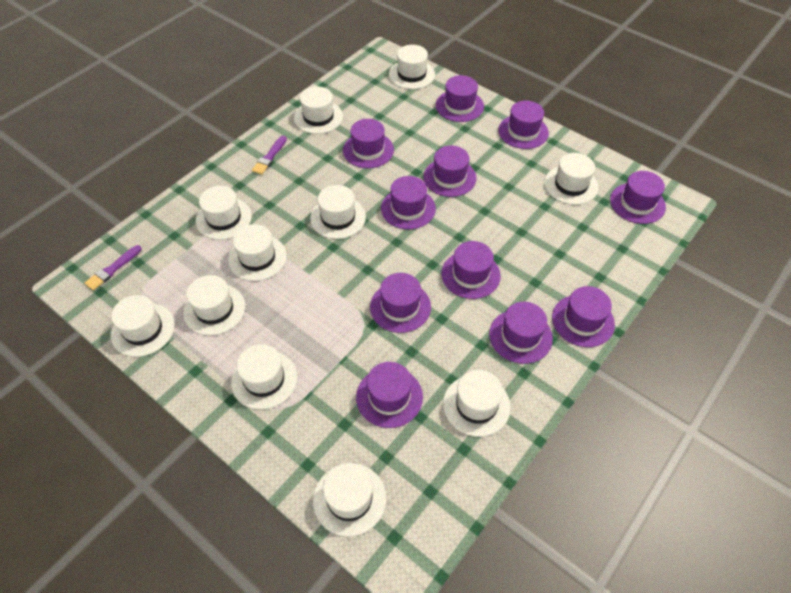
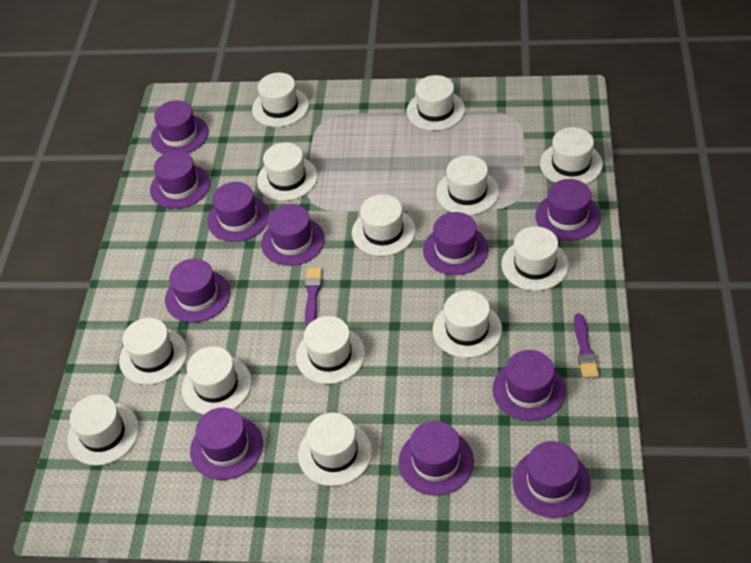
white hat: 11 -> 13

